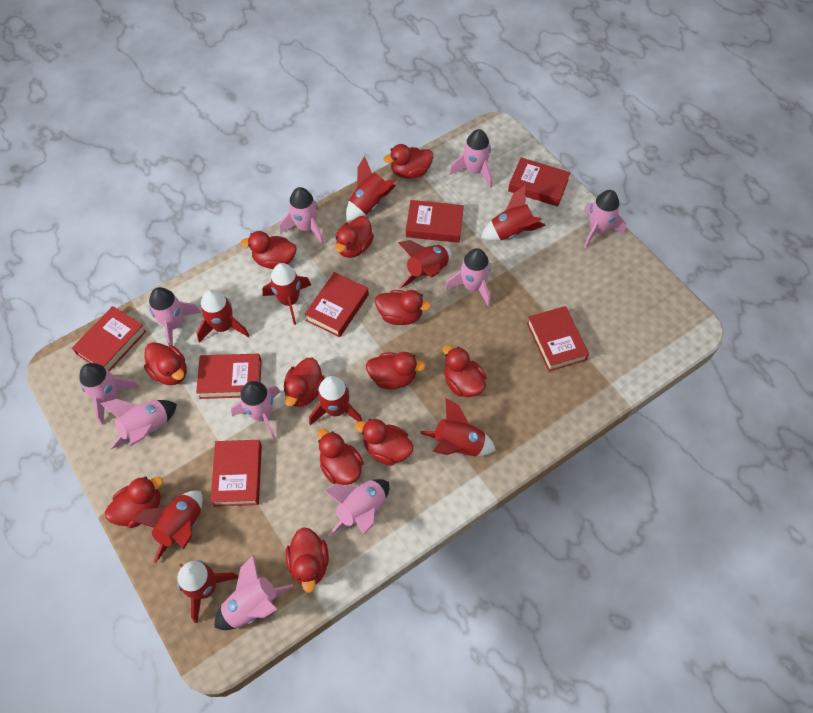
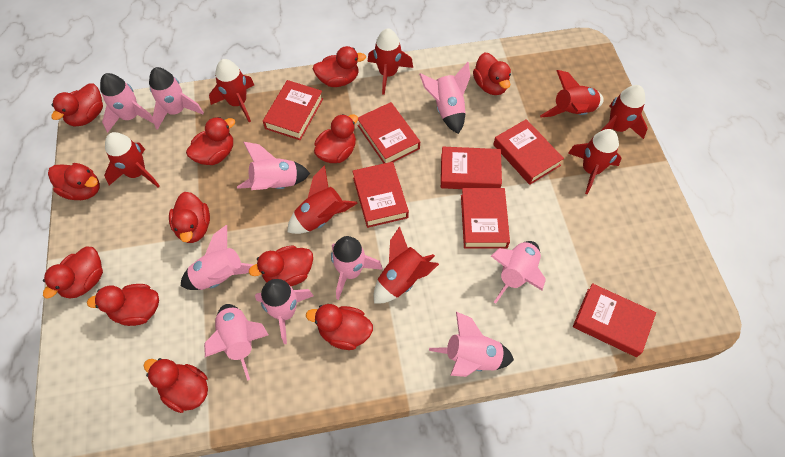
red rocket: 9 -> 8

